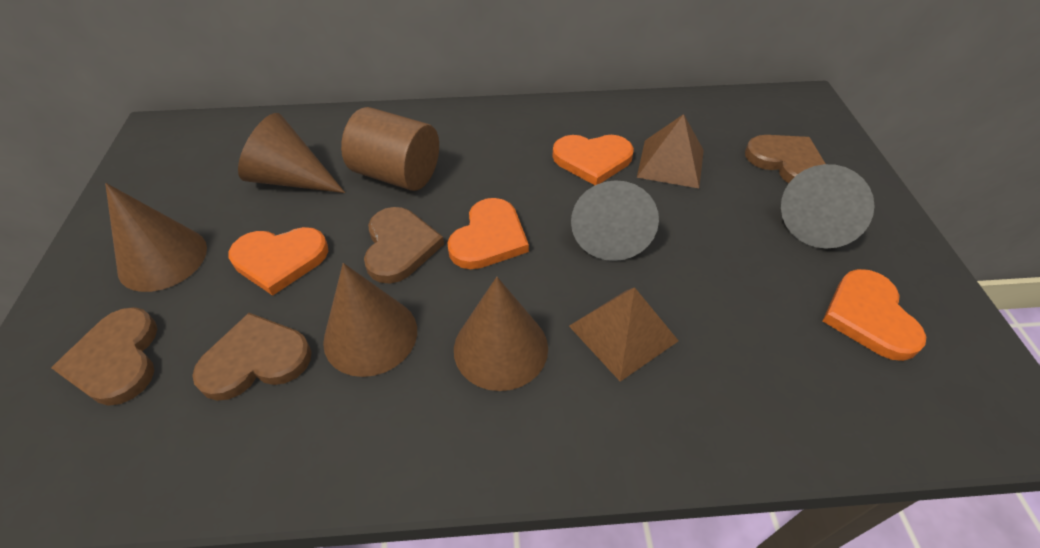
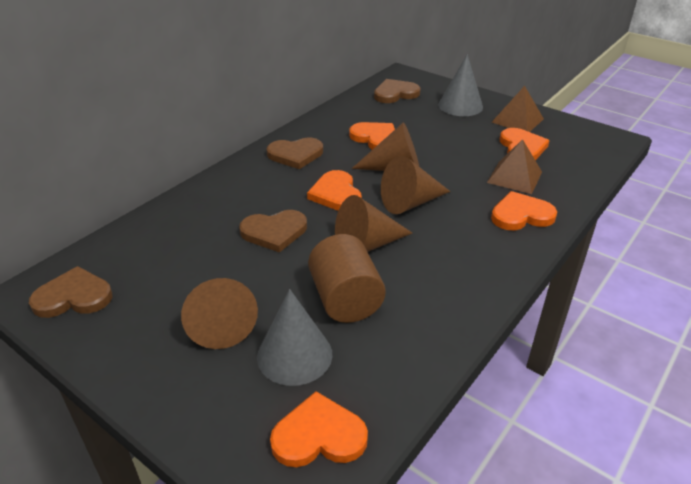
orange heart: 4 -> 5

